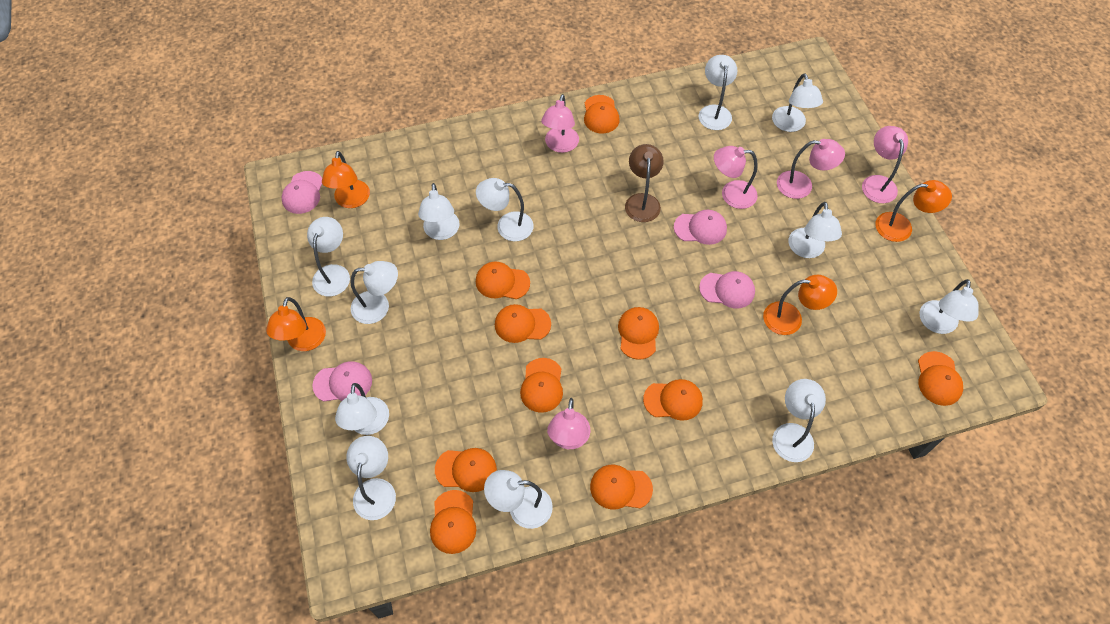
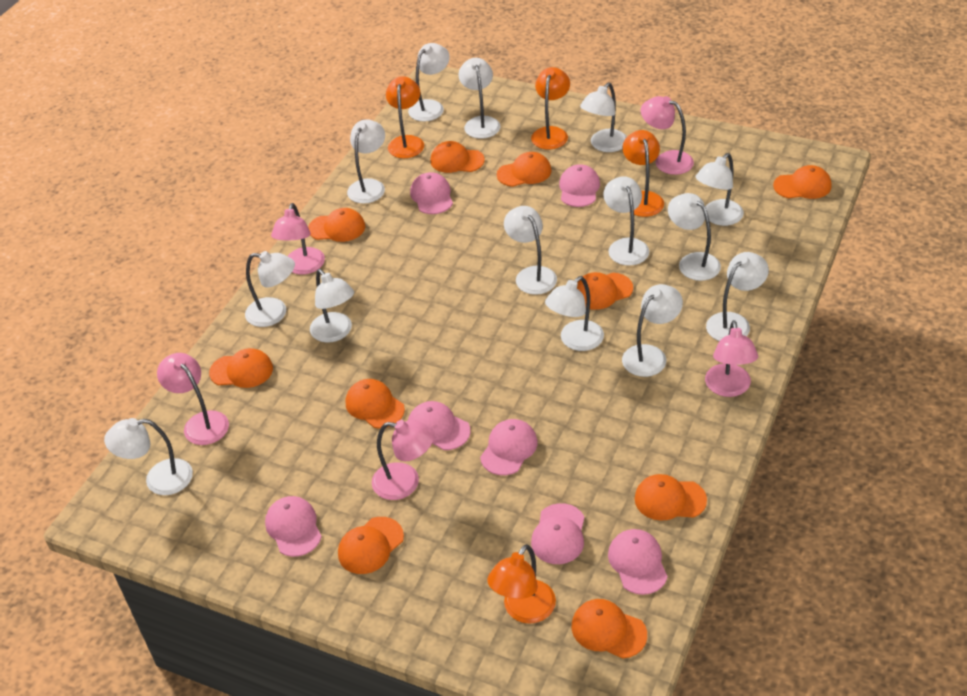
brown lamp: 1 -> 0
pink cap: 4 -> 7
white lamp: 12 -> 14

